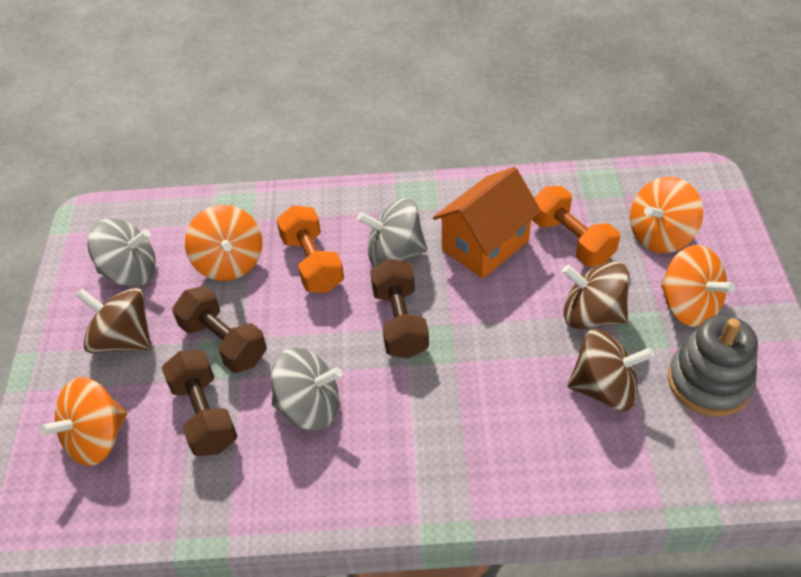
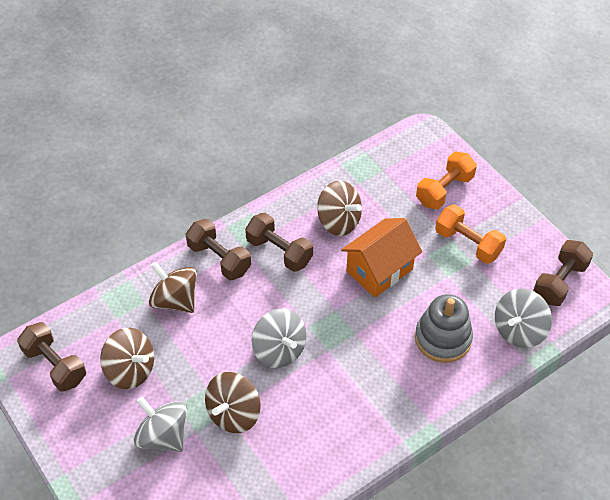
brown dumbbell: 3 -> 4
brown spinning top: 3 -> 4
orange spinning top: 4 -> 0

